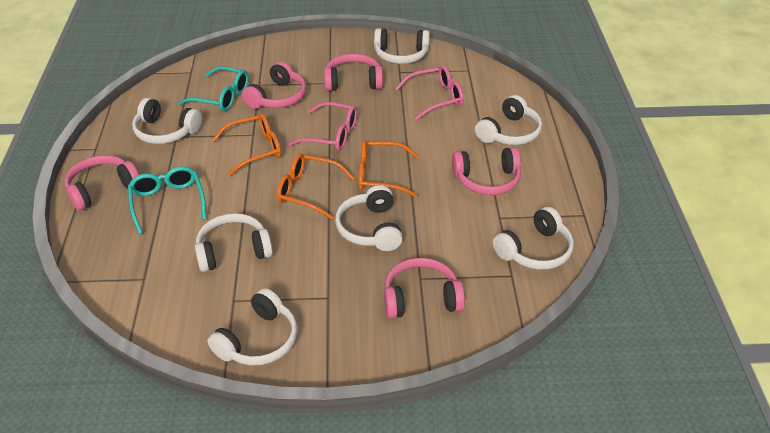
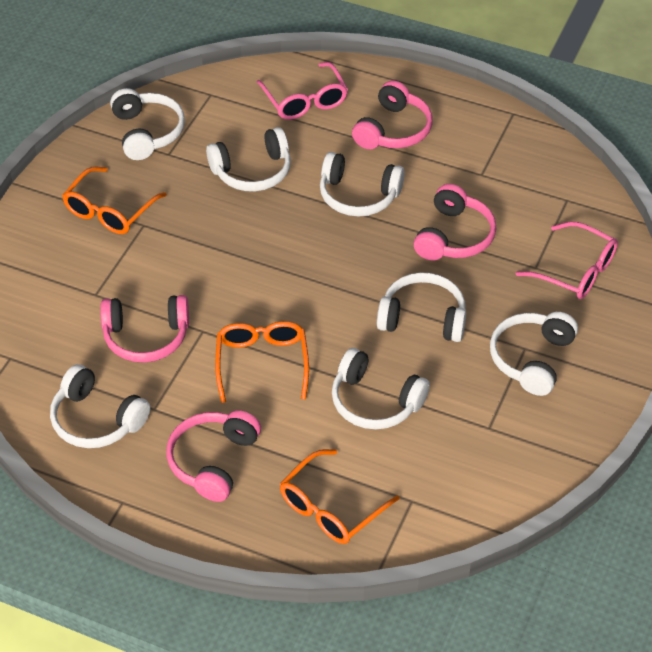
pink headphones: 5 -> 4
turquoise glasses: 2 -> 0

